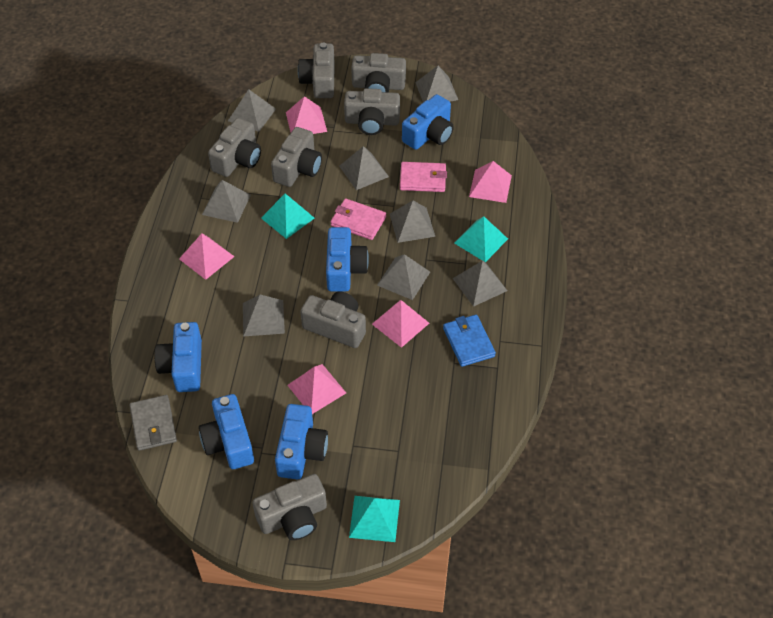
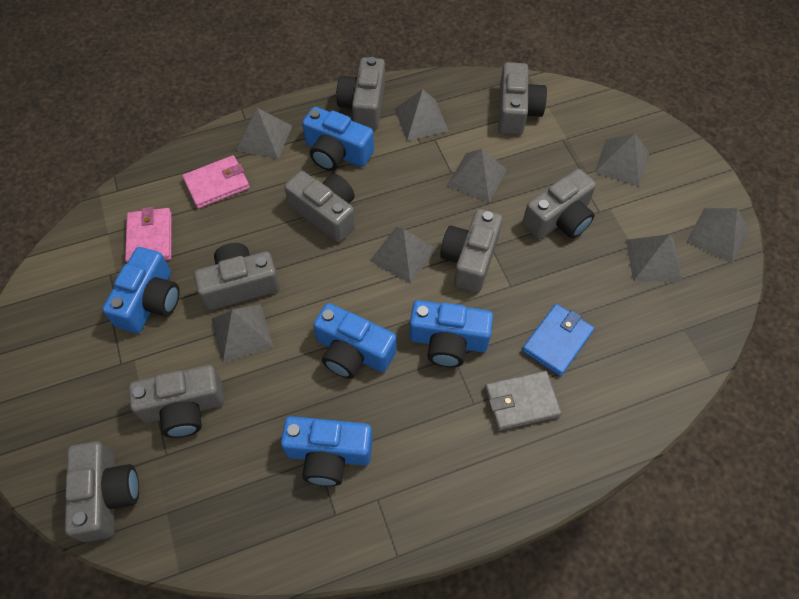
grey camera: 7 -> 8
pink pyramid: 5 -> 0
turquoise pyramid: 3 -> 0

